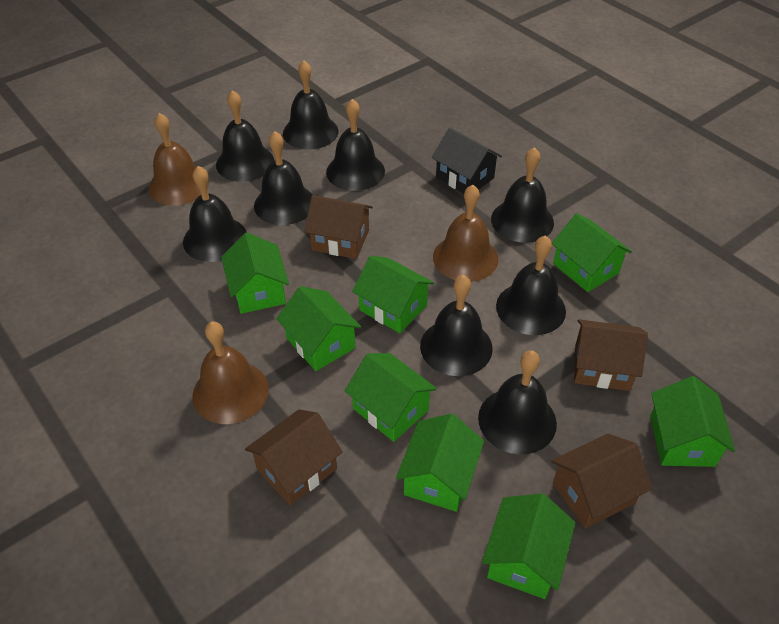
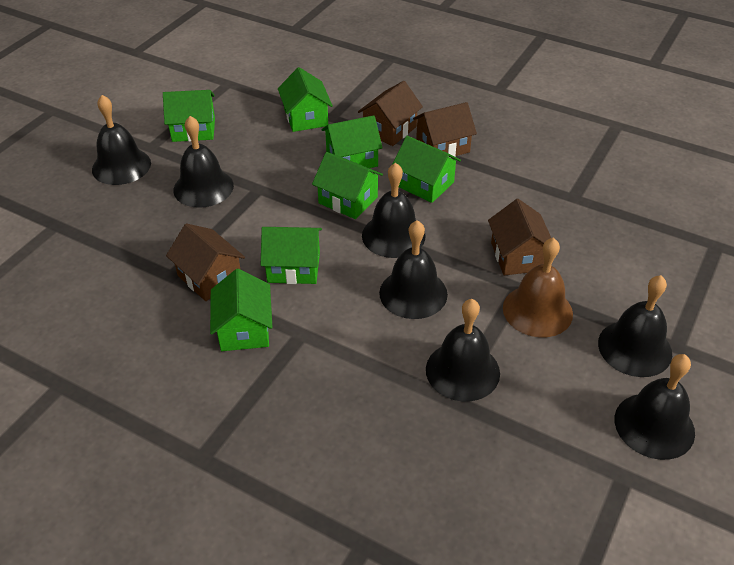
black bell: 9 -> 7
black house: 1 -> 0
brown bell: 3 -> 1
green house: 8 -> 7

